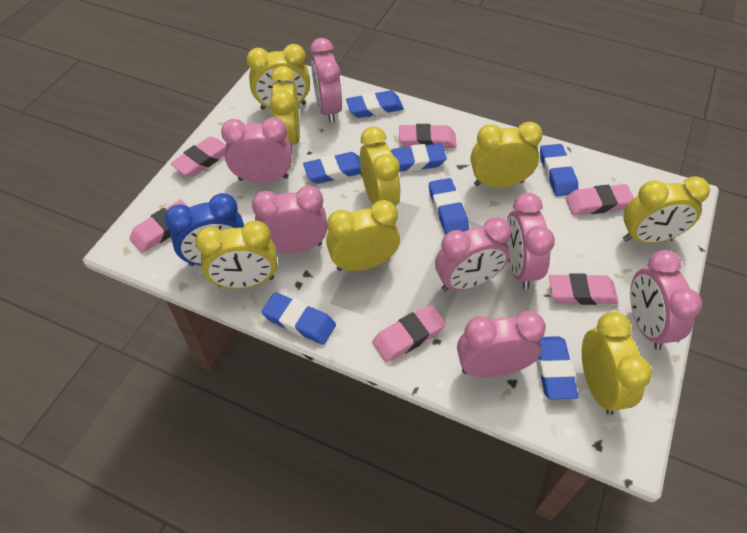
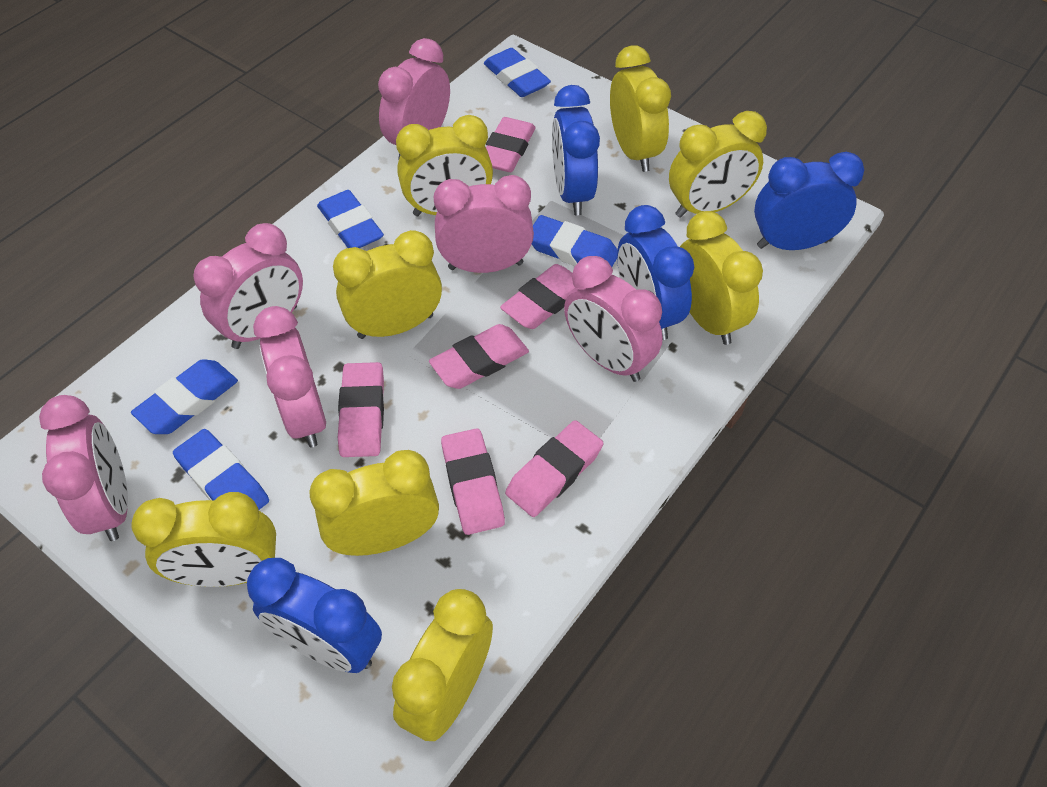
blue clock: 1 -> 4
blue eraser: 7 -> 5
pink clock: 7 -> 6

